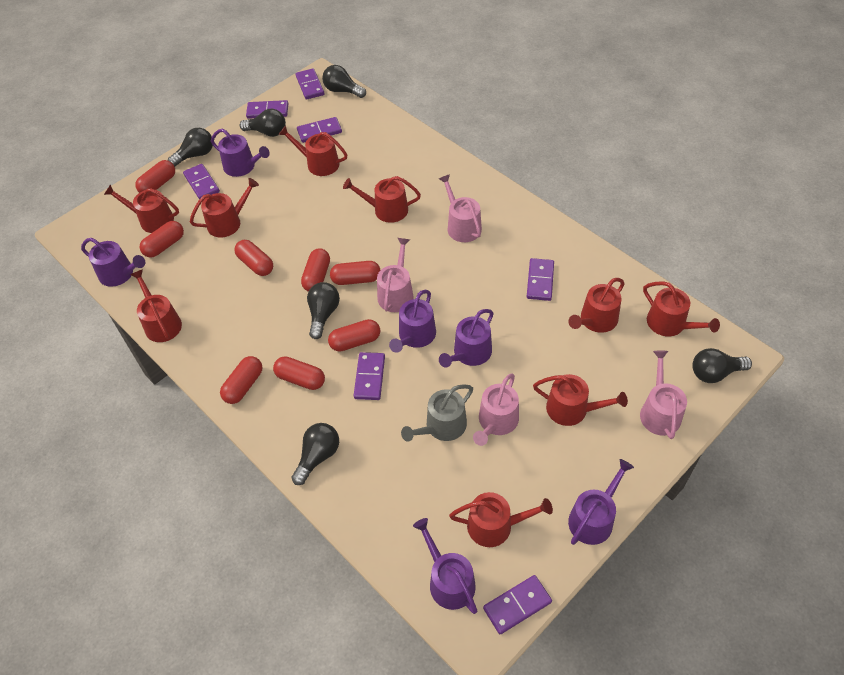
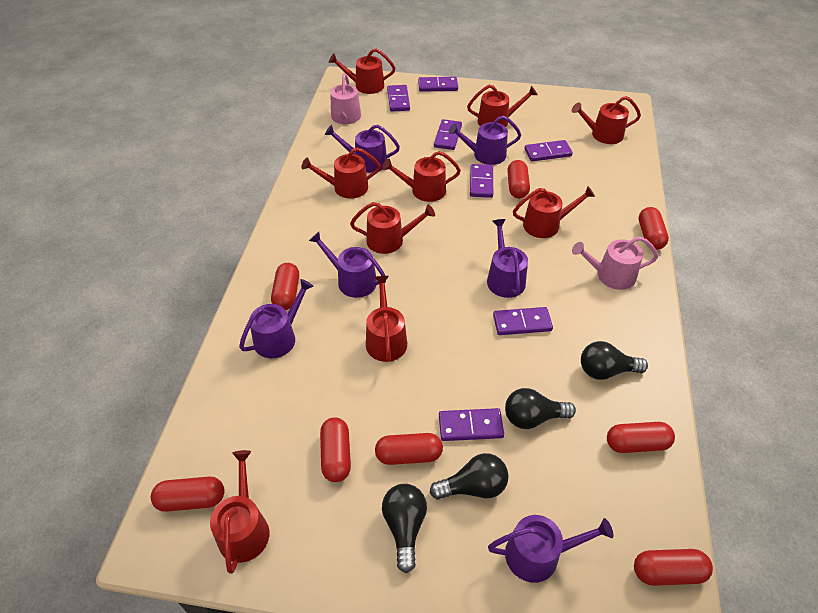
black light bulb: 6 -> 4
grey watering can: 1 -> 0
pink watering can: 4 -> 2

